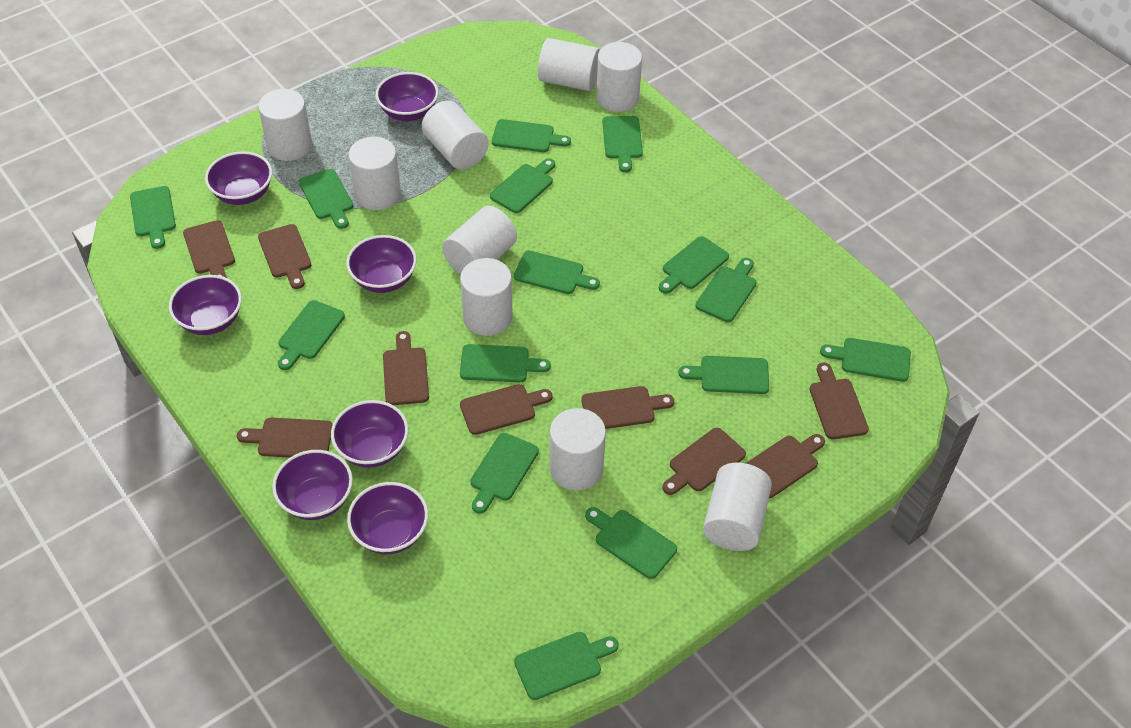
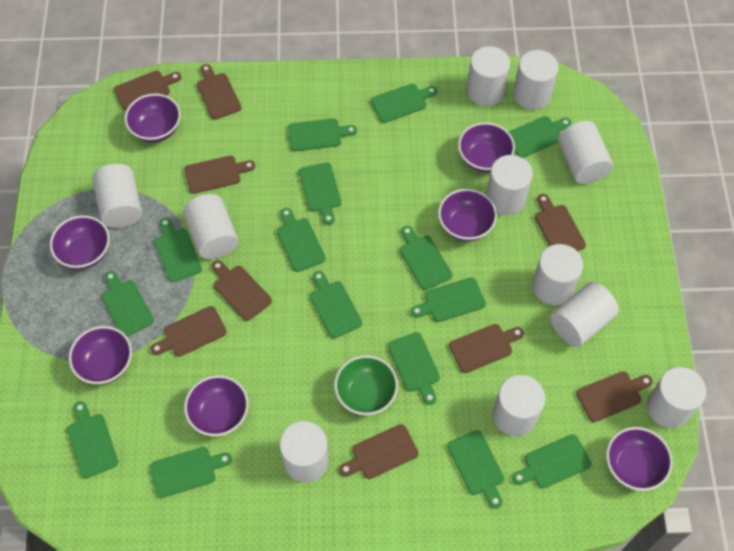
green bowl: 0 -> 1
white cylinder: 9 -> 11

